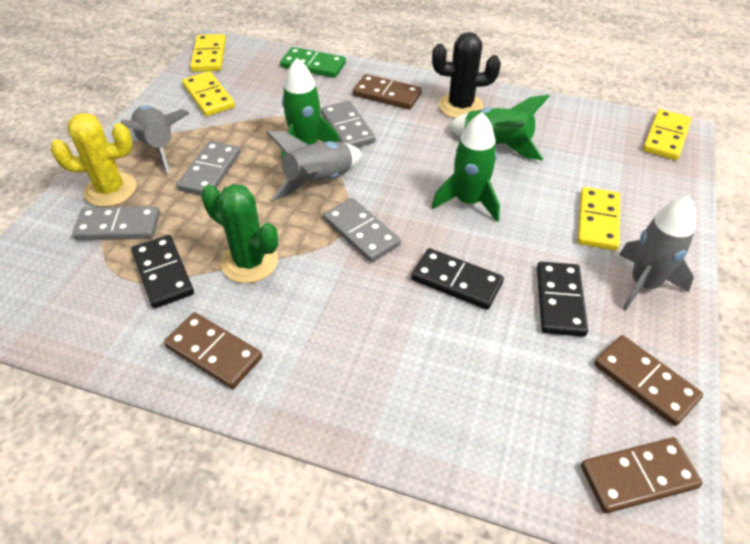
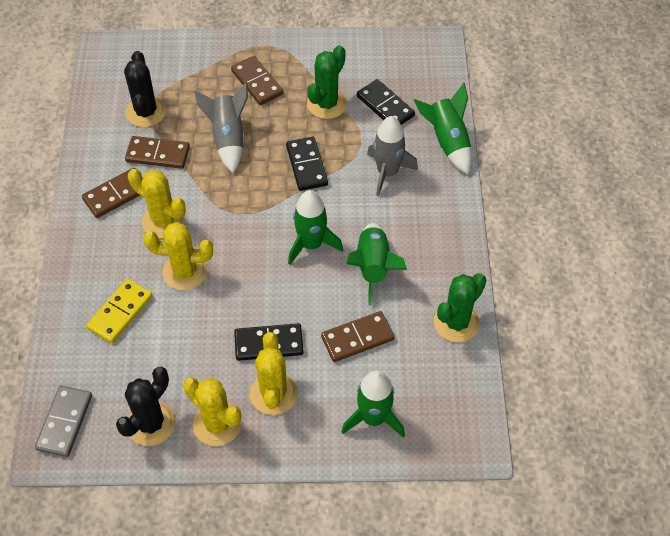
black cactus: 1 -> 2
green cactus: 1 -> 2
green domino: 1 -> 0
green rocket: 3 -> 4
grey domino: 4 -> 1
grey rocket: 3 -> 2
yellow cactus: 1 -> 4
yellow domino: 4 -> 1

